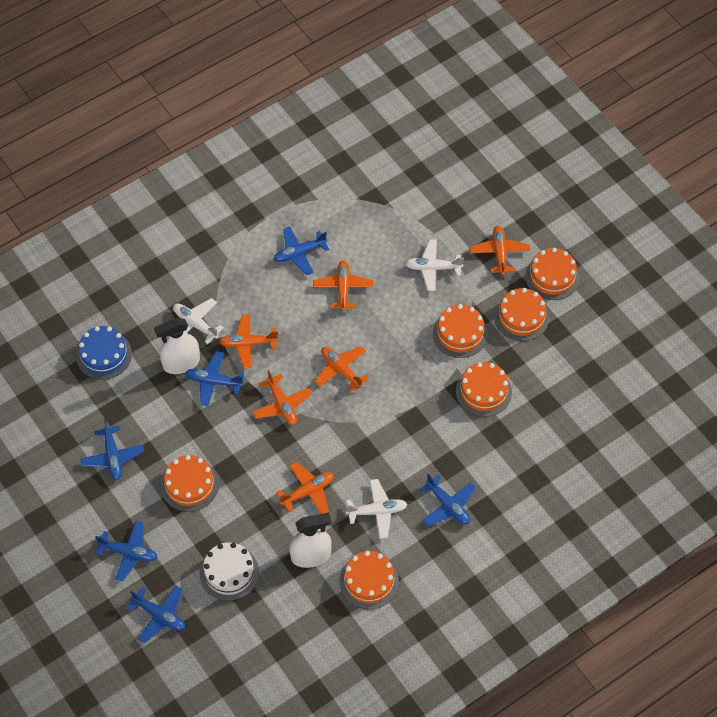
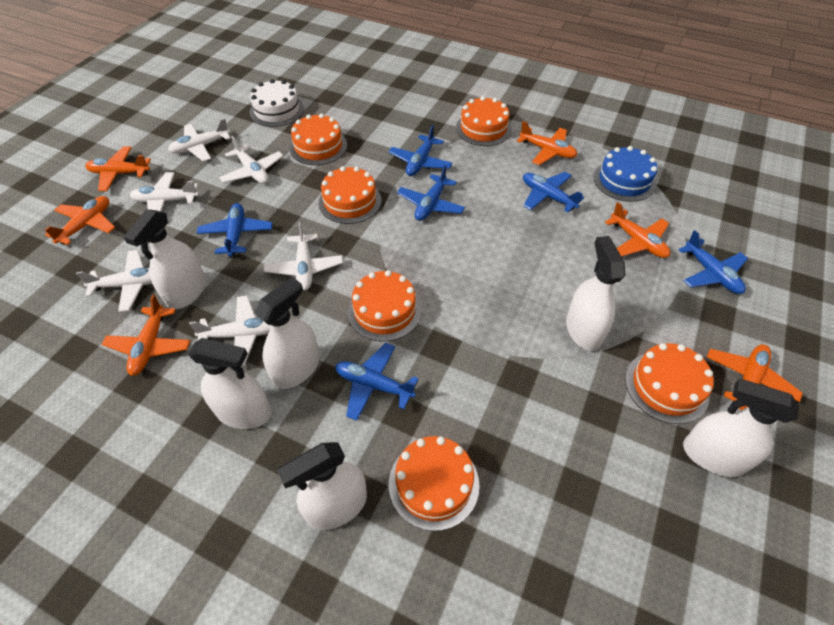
white plane: 3 -> 6
white spray bottle: 2 -> 6

